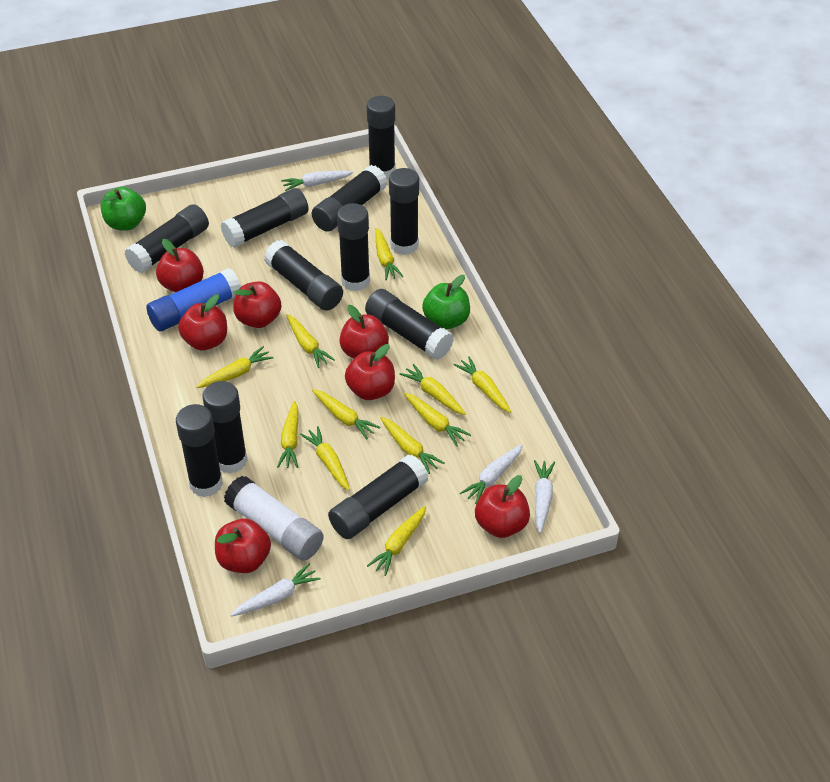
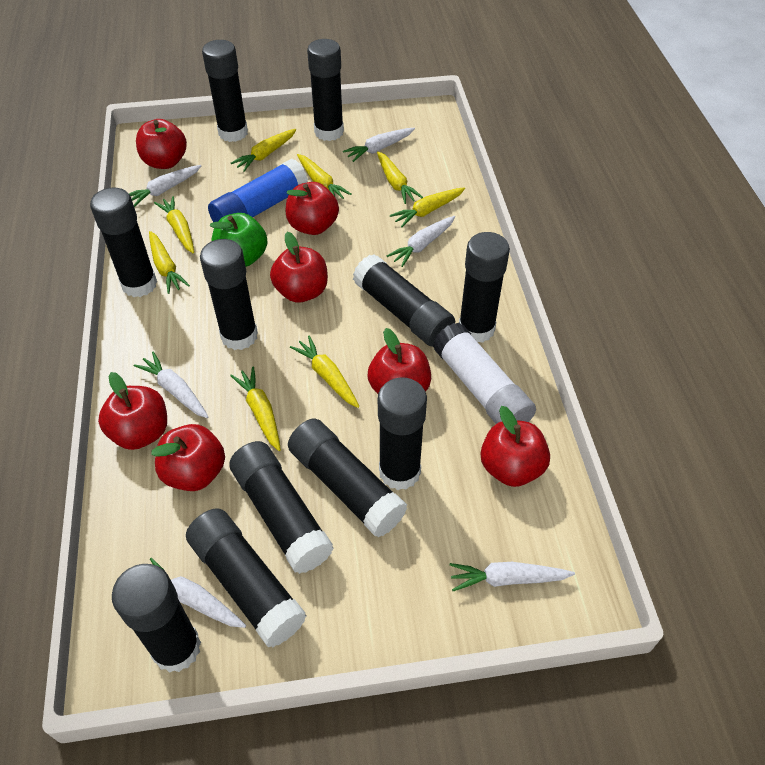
green apple: 2 -> 1
white carrot: 4 -> 6
yellow carrot: 11 -> 8

